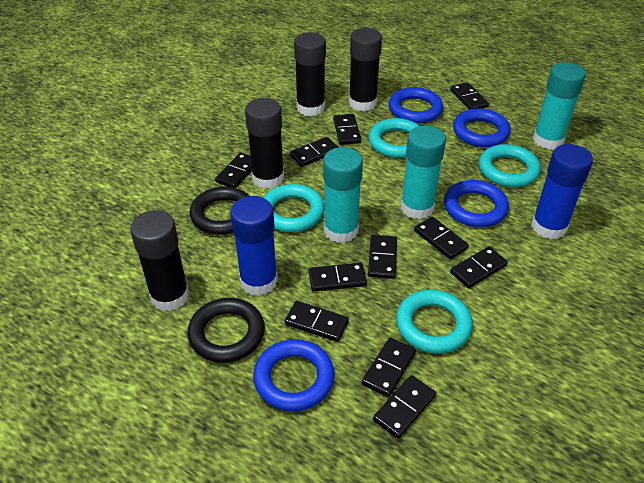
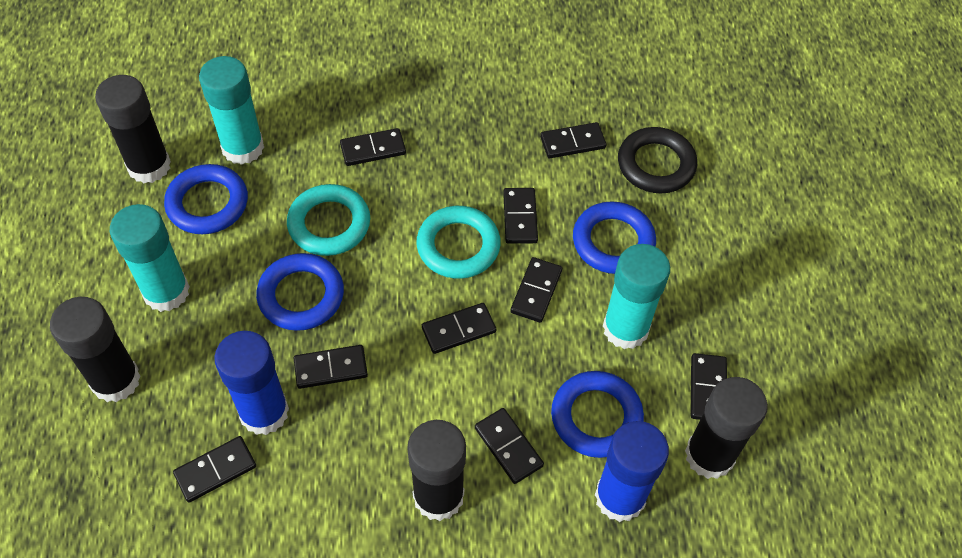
black domino: 11 -> 9
black ring: 2 -> 1
turquoise ring: 4 -> 2

